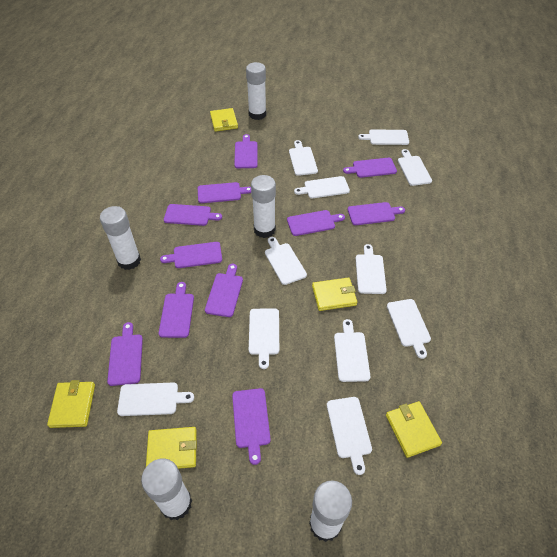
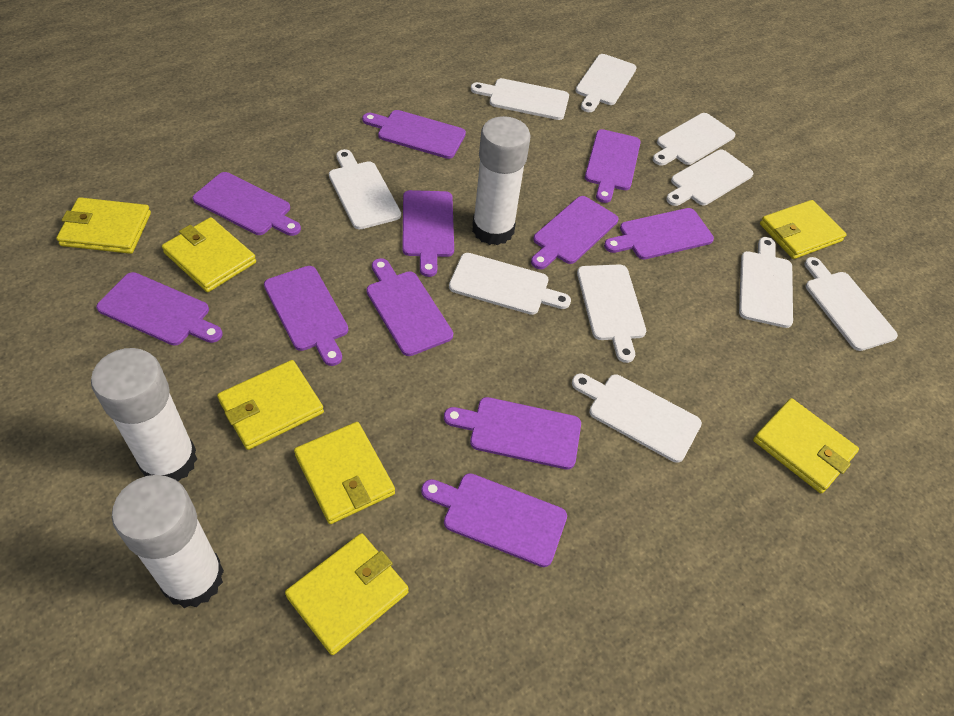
white cutting board: 11 -> 10
white glue stick: 5 -> 3
yellow wallet: 5 -> 7

